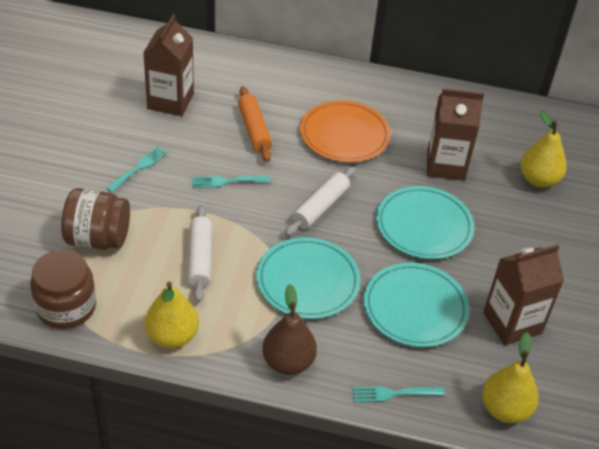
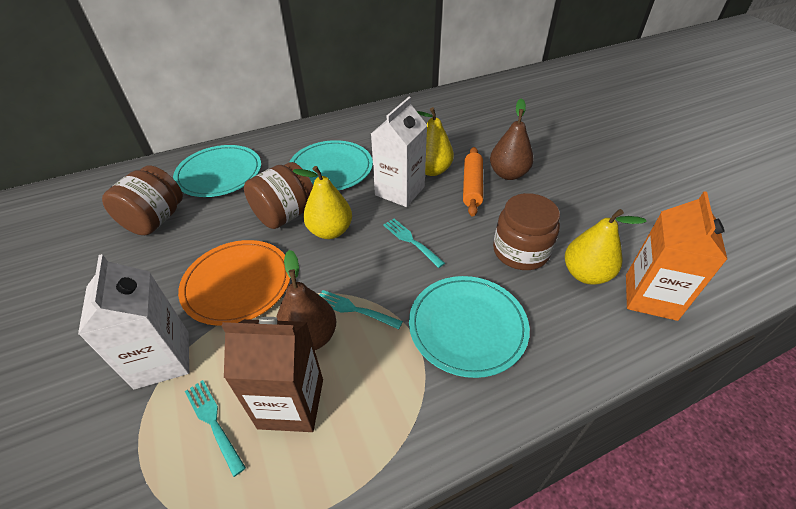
brown carton: 3 -> 1
brown jar: 2 -> 3
brown pear: 1 -> 2
orange carton: 0 -> 1
white carton: 0 -> 2
white rolling pin: 2 -> 0

